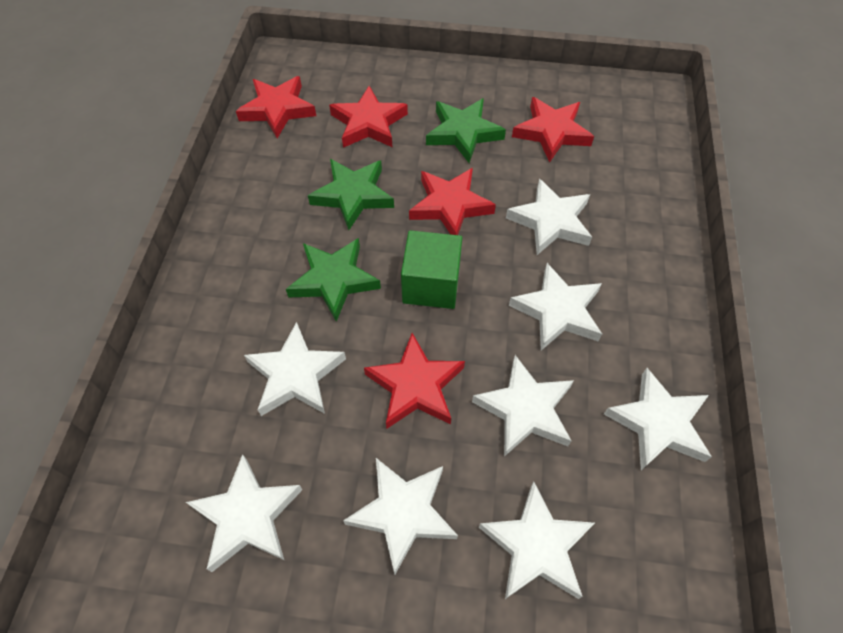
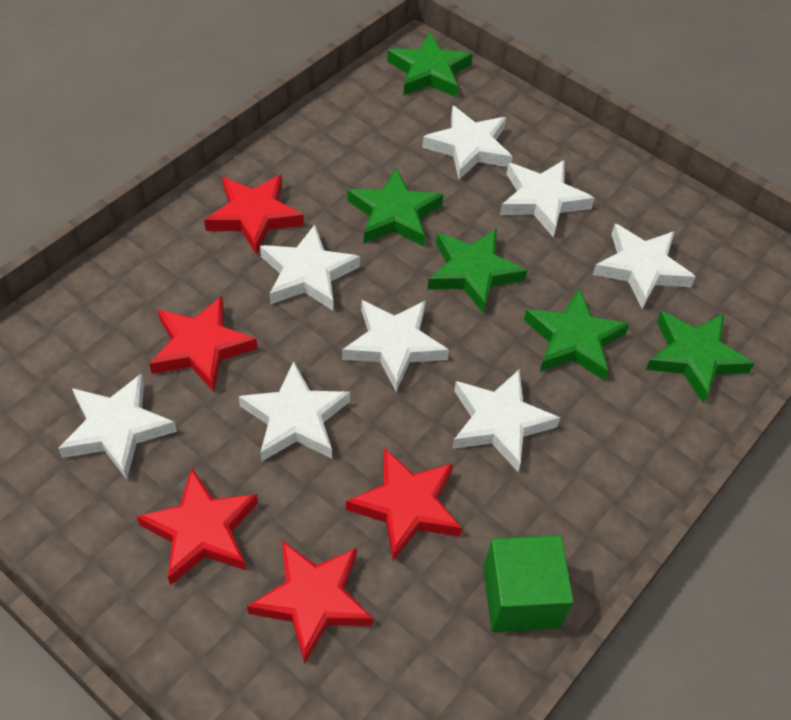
green star: 3 -> 5

